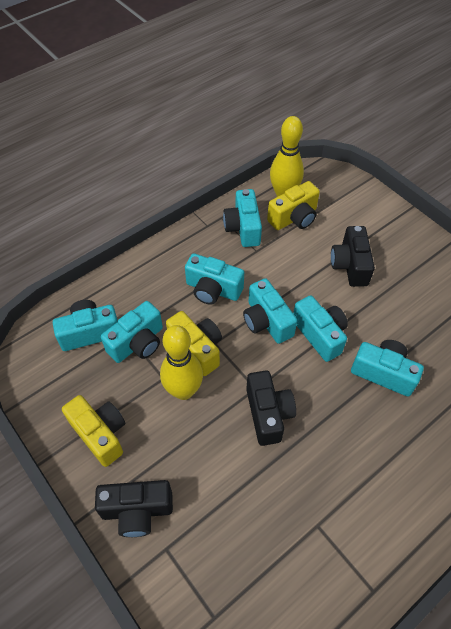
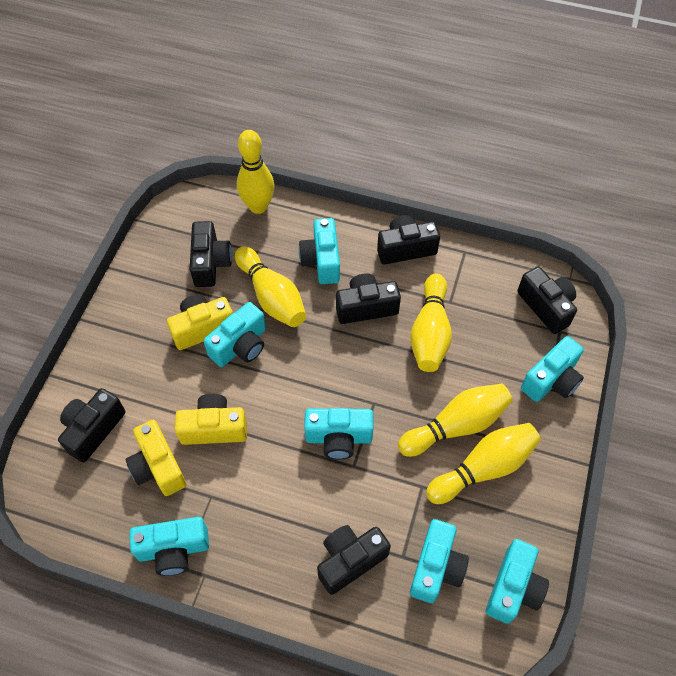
black camera: 3 -> 6
yellow bowling pin: 2 -> 5

